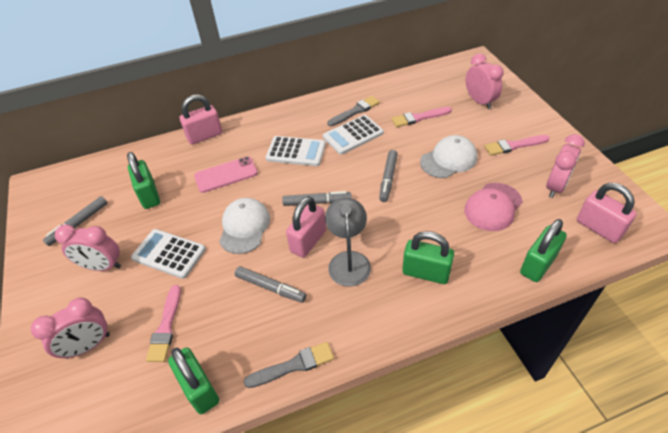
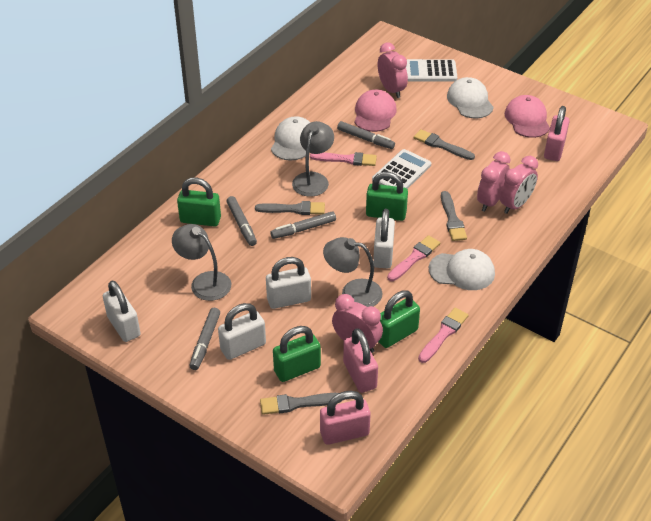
grey brush: 2 -> 4
grey lamp: 1 -> 3
pink cap: 1 -> 2
pink phone: 1 -> 0
white calculator: 3 -> 2
white cap: 2 -> 3
white padlock: 0 -> 4

